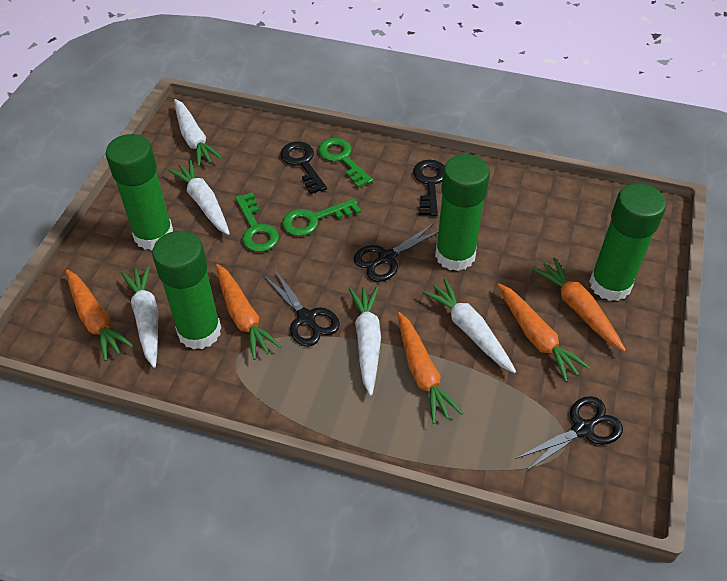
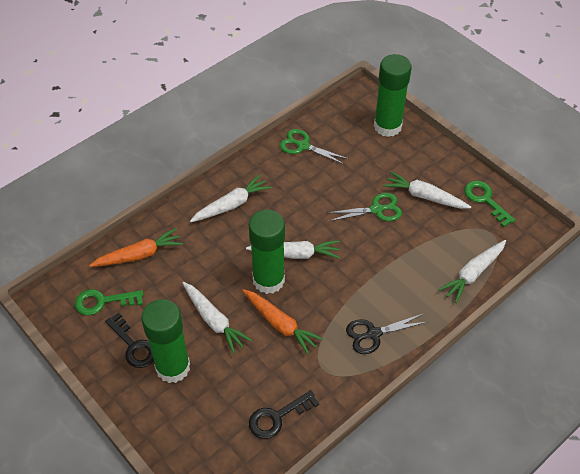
black scissors: 3 -> 1
green glue stick: 4 -> 3
green key: 3 -> 2
green scissors: 0 -> 2
orange carrot: 5 -> 2

